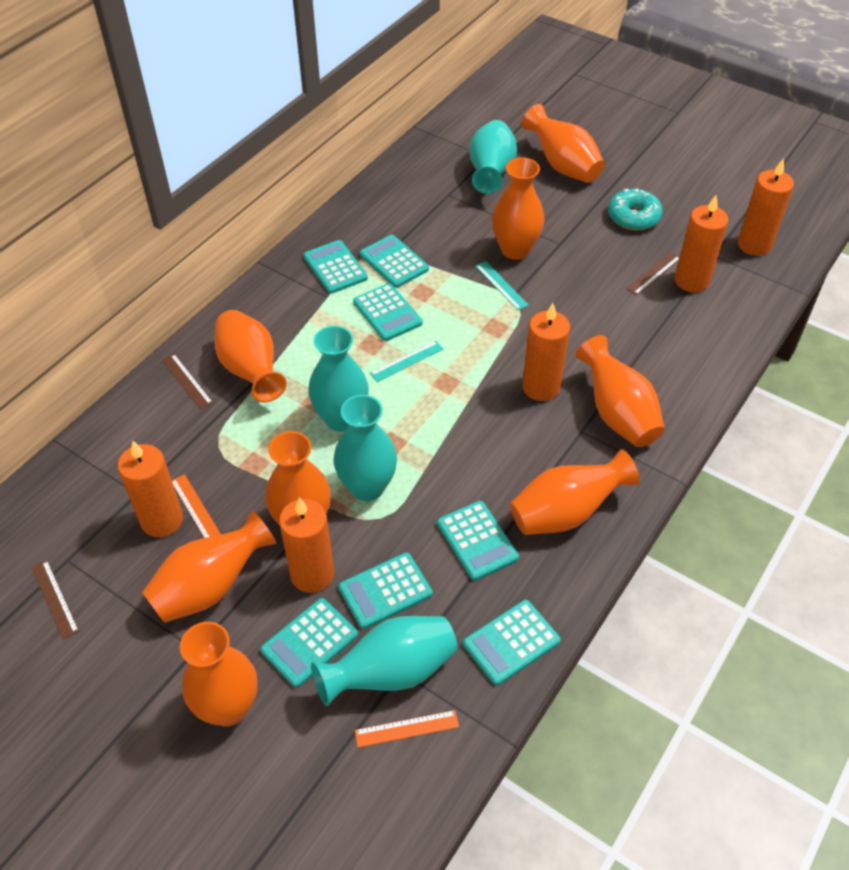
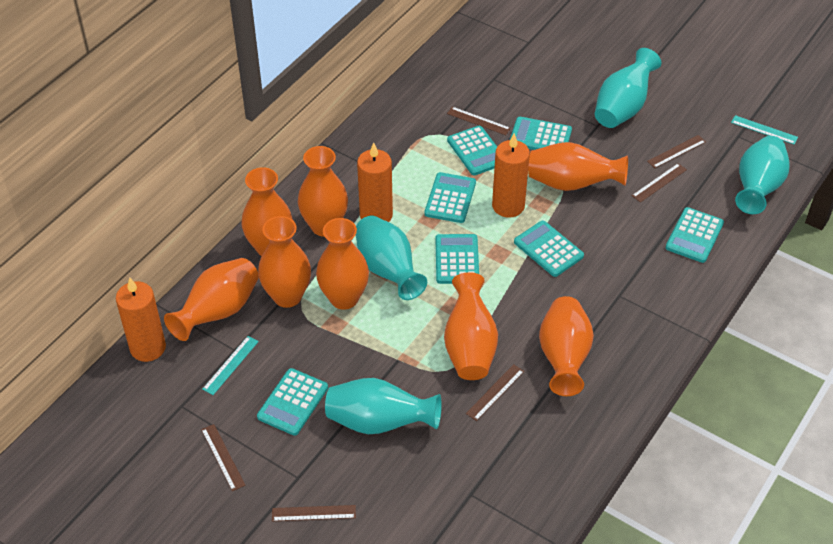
brown ruler: 3 -> 6
orange candle: 5 -> 3
orange ruler: 2 -> 0
turquoise donut: 1 -> 0

